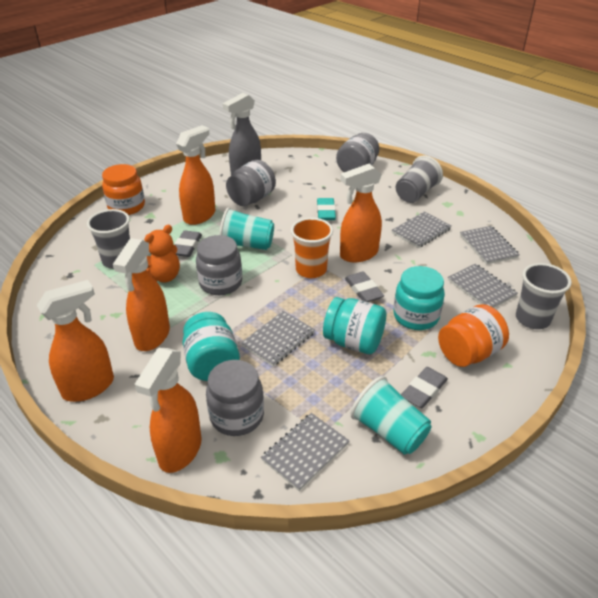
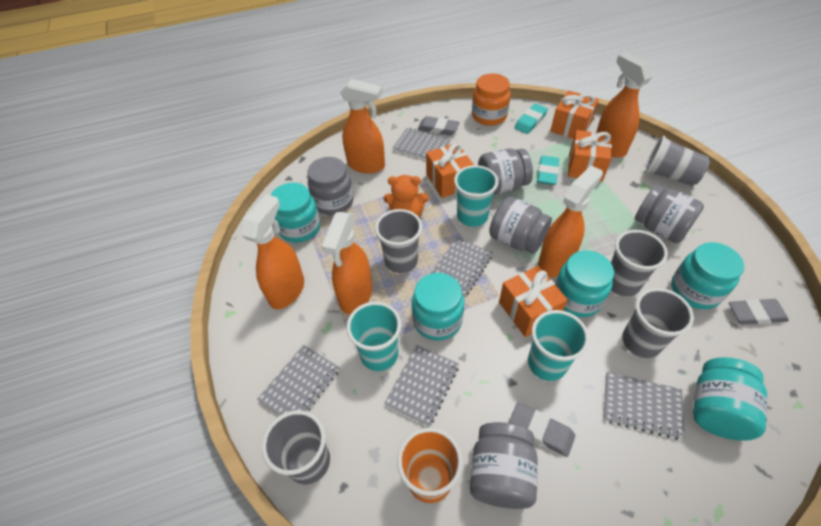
grey cup: 3 -> 5
grey jar: 4 -> 5
grey spray bottle: 1 -> 0
orange gift: 0 -> 4
orange jar: 2 -> 1
turquoise cup: 2 -> 3
turquoise eraser: 1 -> 2
turquoise jar: 3 -> 5

